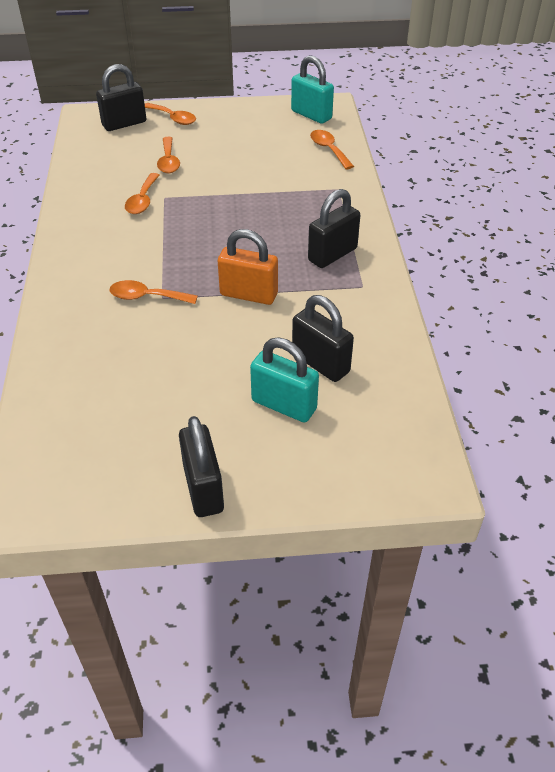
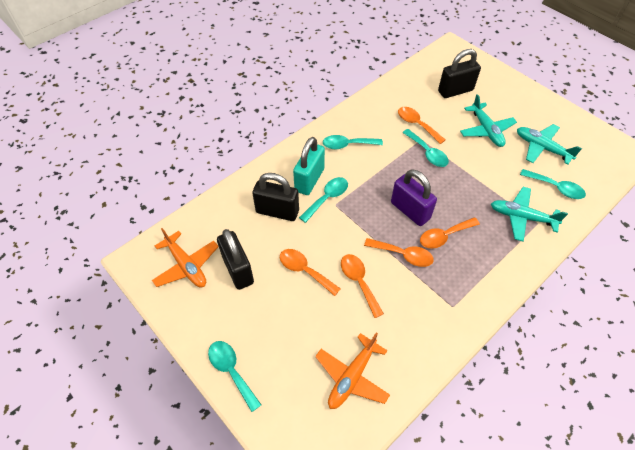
black padlock: 4 -> 3
orange padlock: 1 -> 0
orange plane: 0 -> 2
purple padlock: 0 -> 1
turquoise padlock: 2 -> 1
turquoise plane: 0 -> 3
turquoise spoon: 0 -> 5

